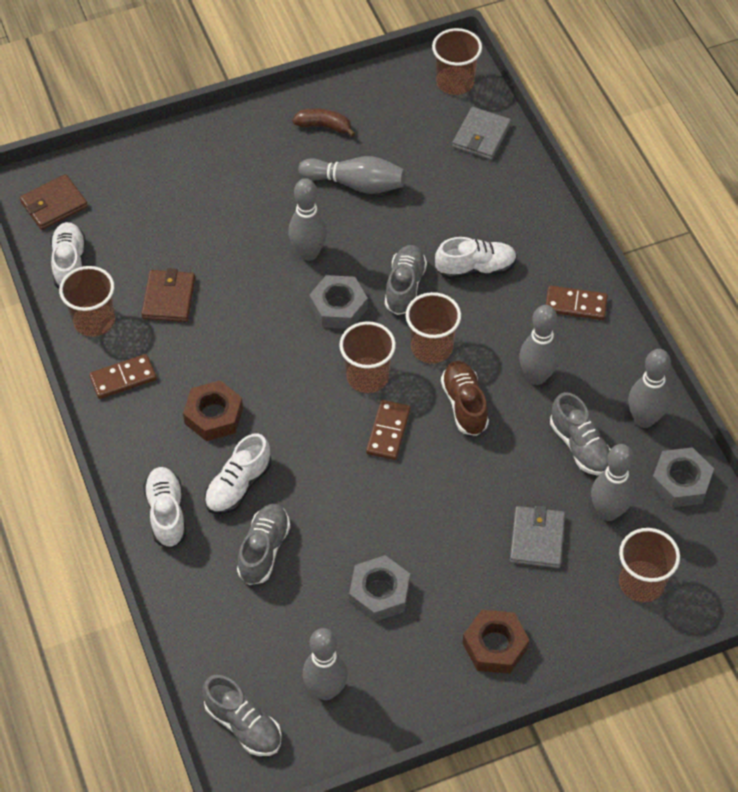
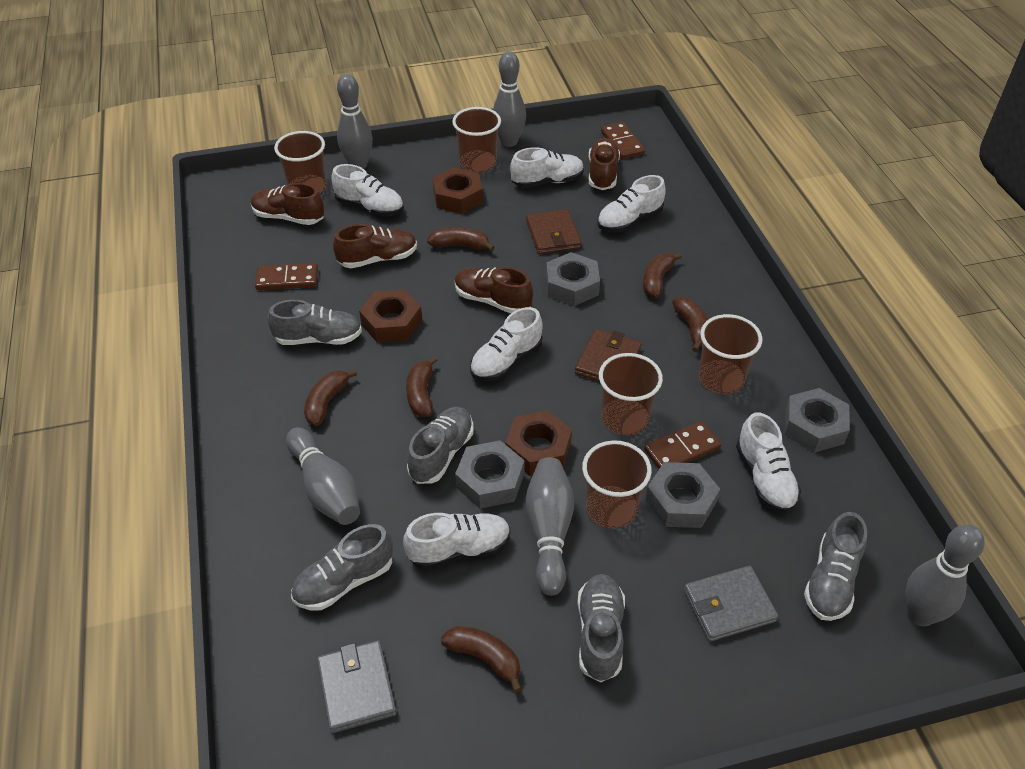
brown banana: 1 -> 6
brown nut: 2 -> 3
brown shoe: 1 -> 4
grey bowling pin: 6 -> 5
grey nut: 3 -> 4
grey shoe: 4 -> 5
white shoe: 4 -> 6

